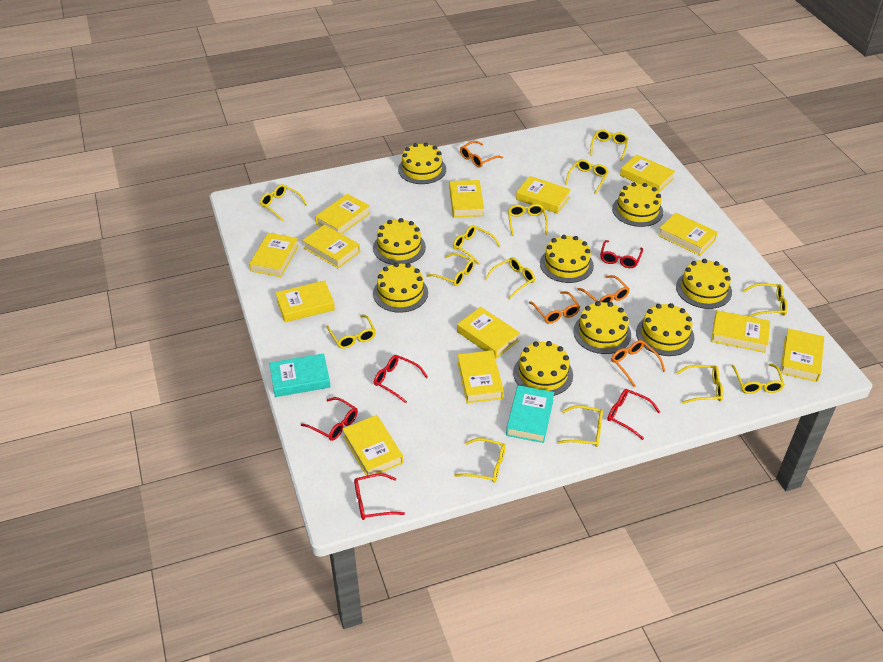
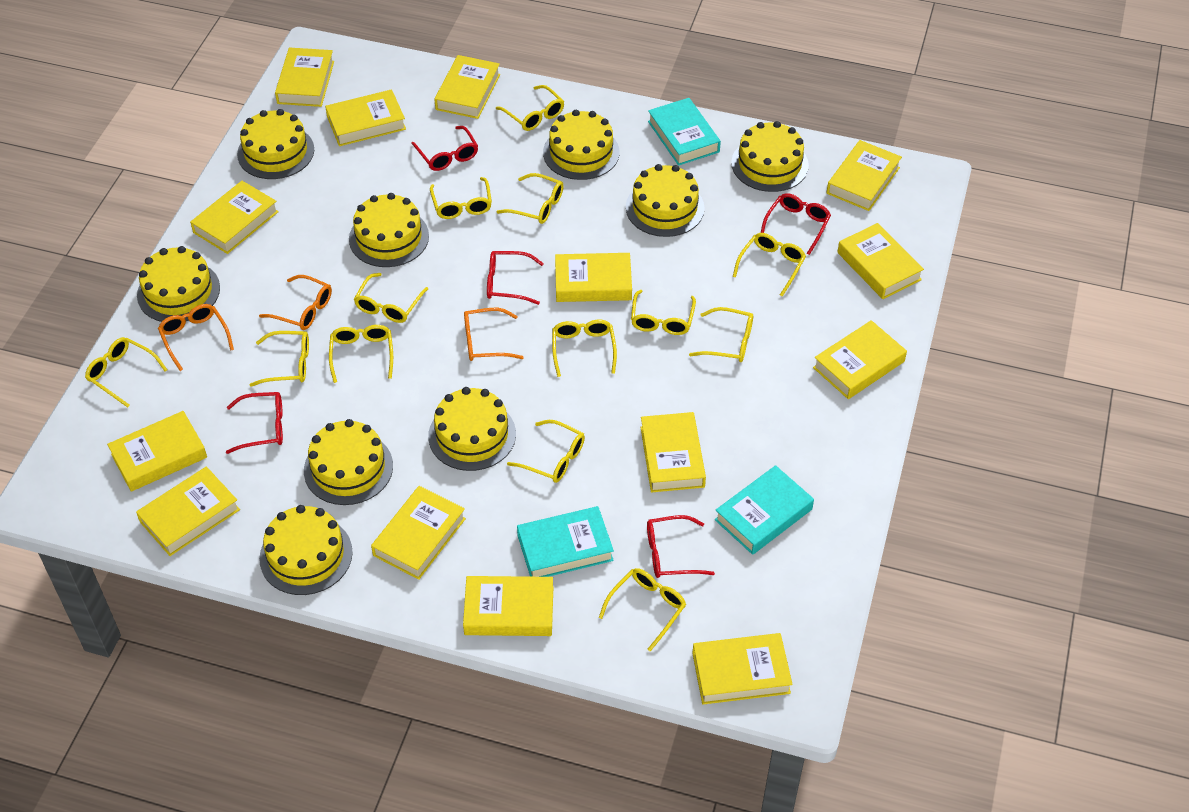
orange glasses: 4 -> 3
turquoise book: 2 -> 3
yellow book: 13 -> 14

